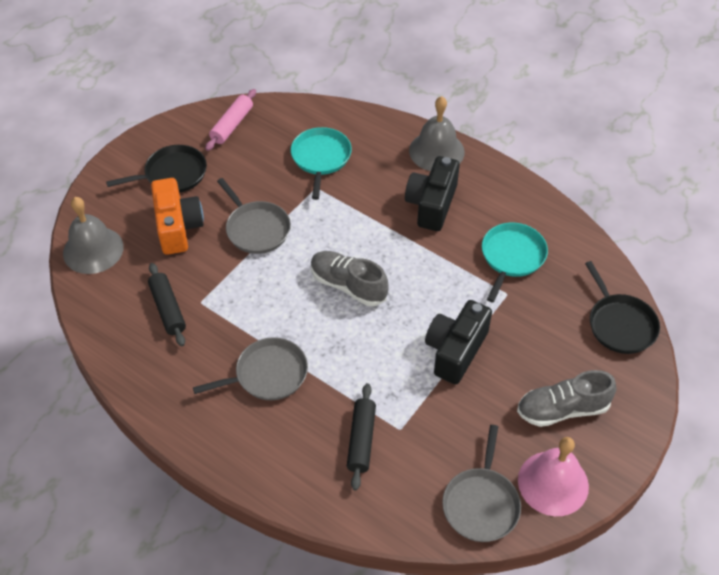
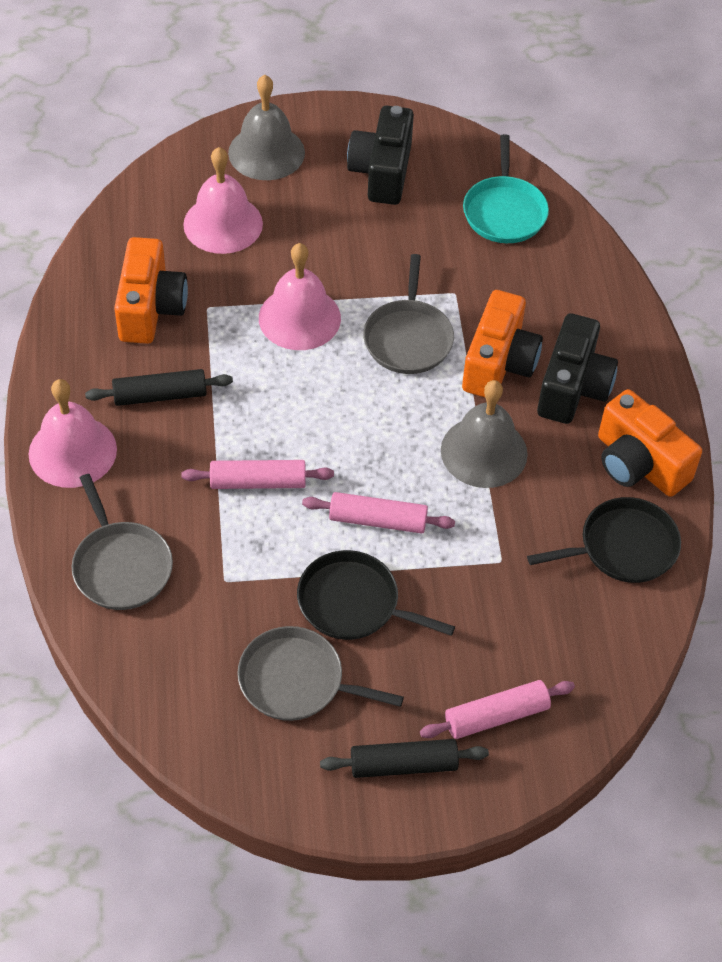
grey shoe: 2 -> 0
orange camera: 1 -> 3
pink bell: 1 -> 3
pink rolling pin: 1 -> 3
turquoise pan: 2 -> 1

